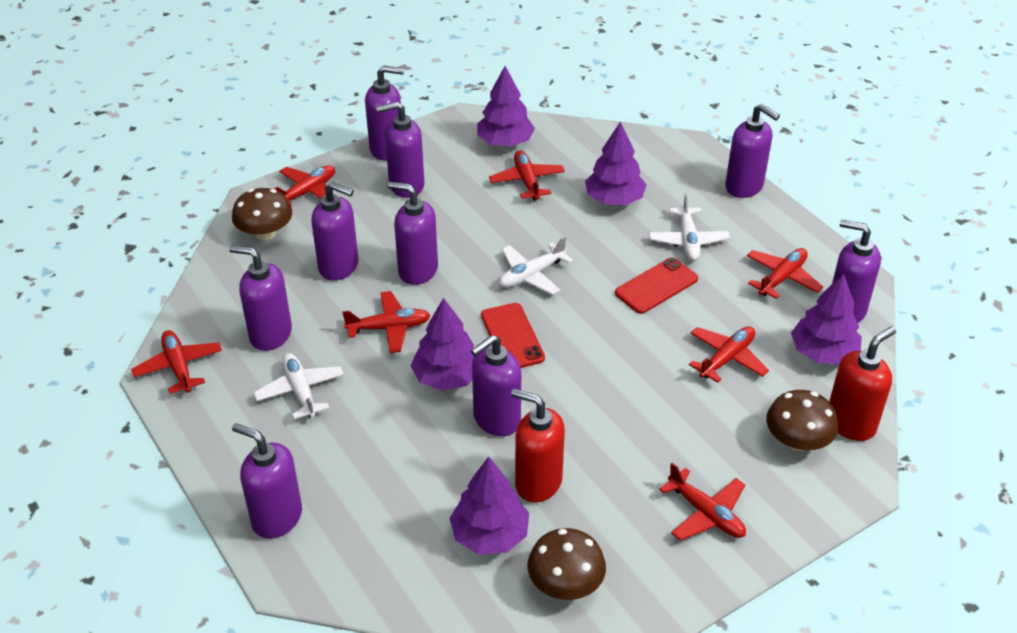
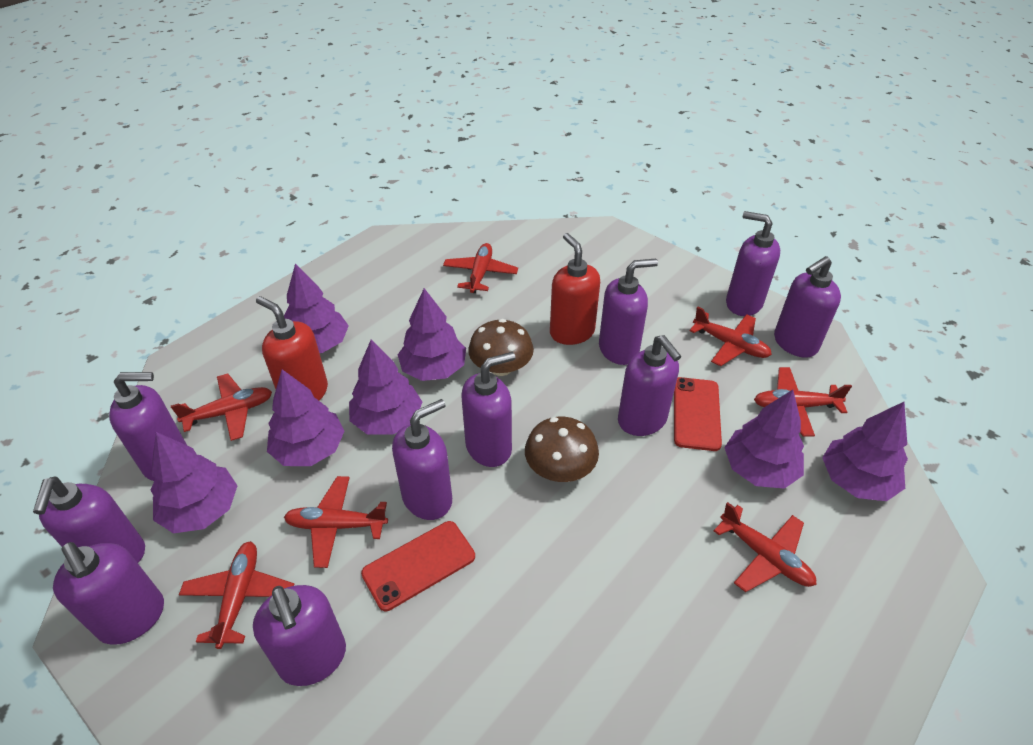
brown mushroom: 3 -> 2
purple soap dispenser: 9 -> 10
purple tree: 5 -> 7
white plane: 3 -> 0

